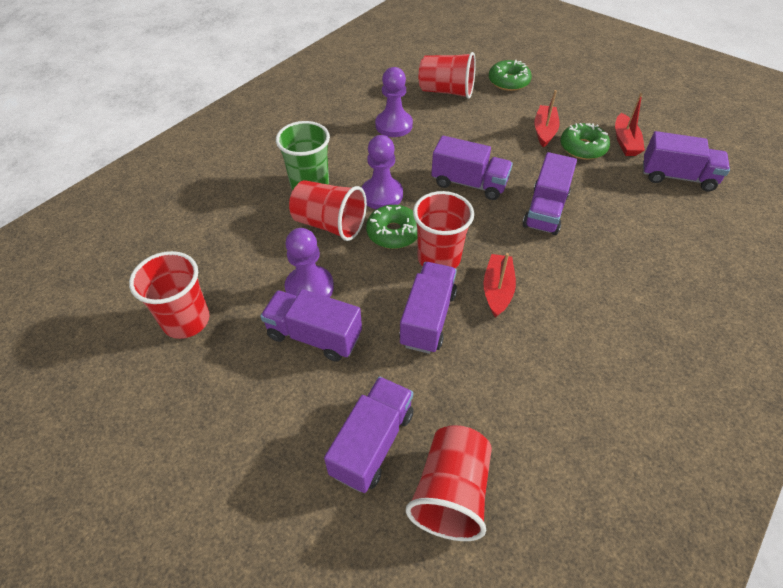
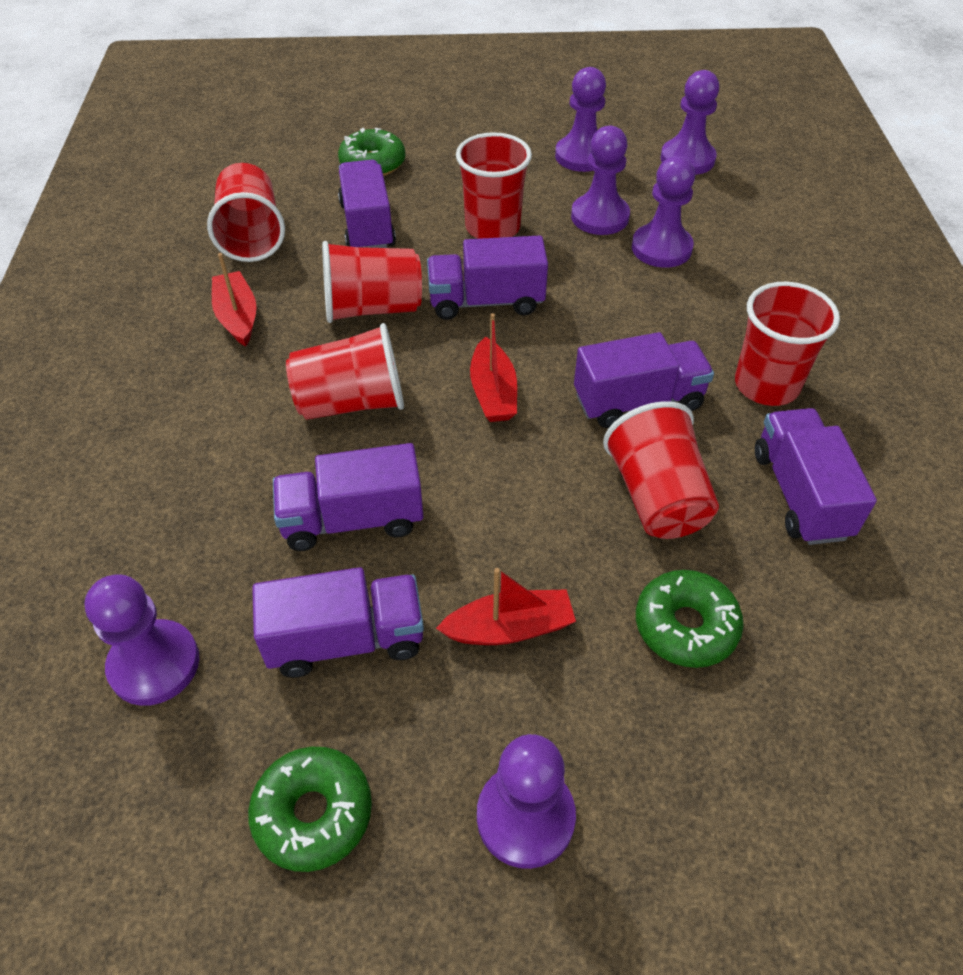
green cup: 1 -> 0
purple pawn: 3 -> 6
red cup: 5 -> 6

